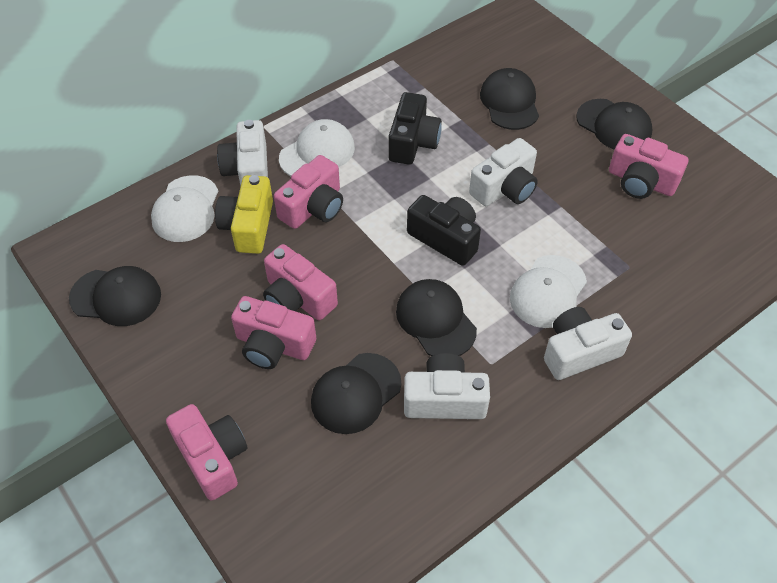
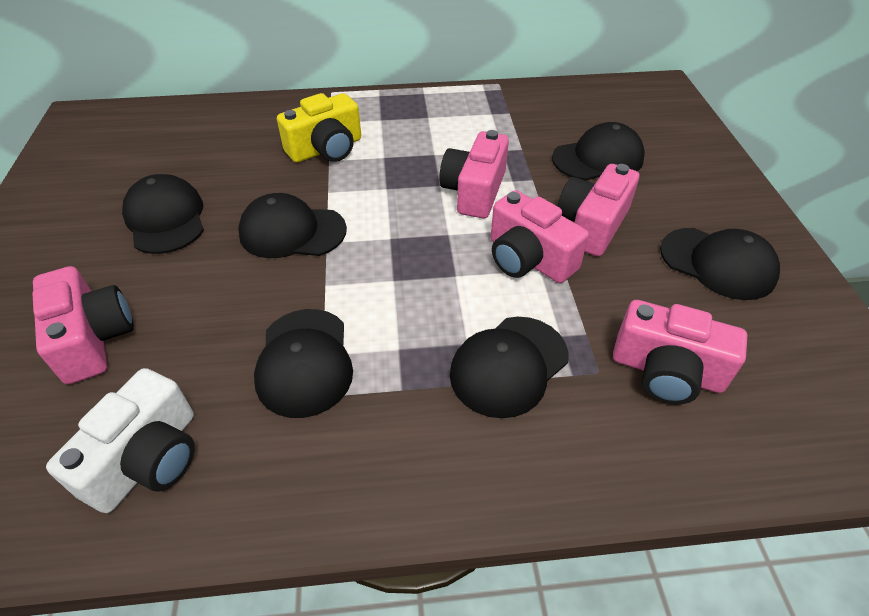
black camera: 2 -> 0
black cap: 5 -> 6
white camera: 4 -> 1
white cap: 3 -> 0

